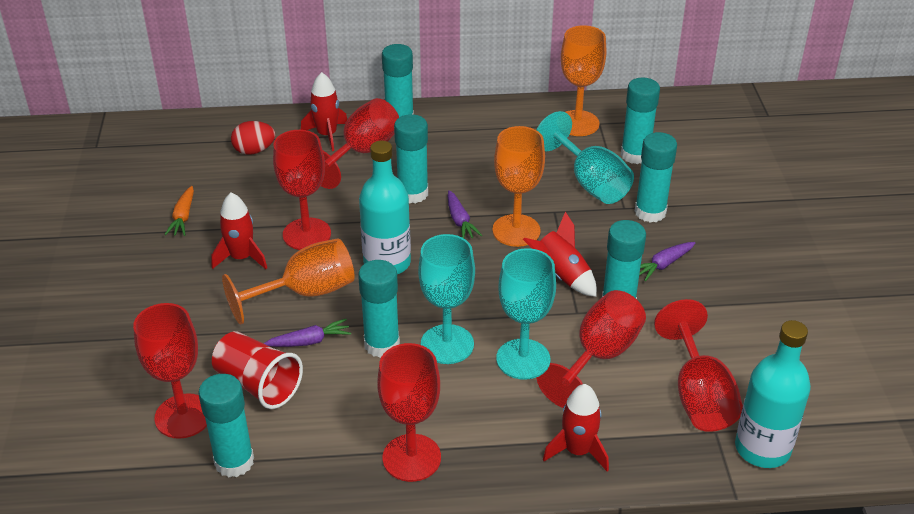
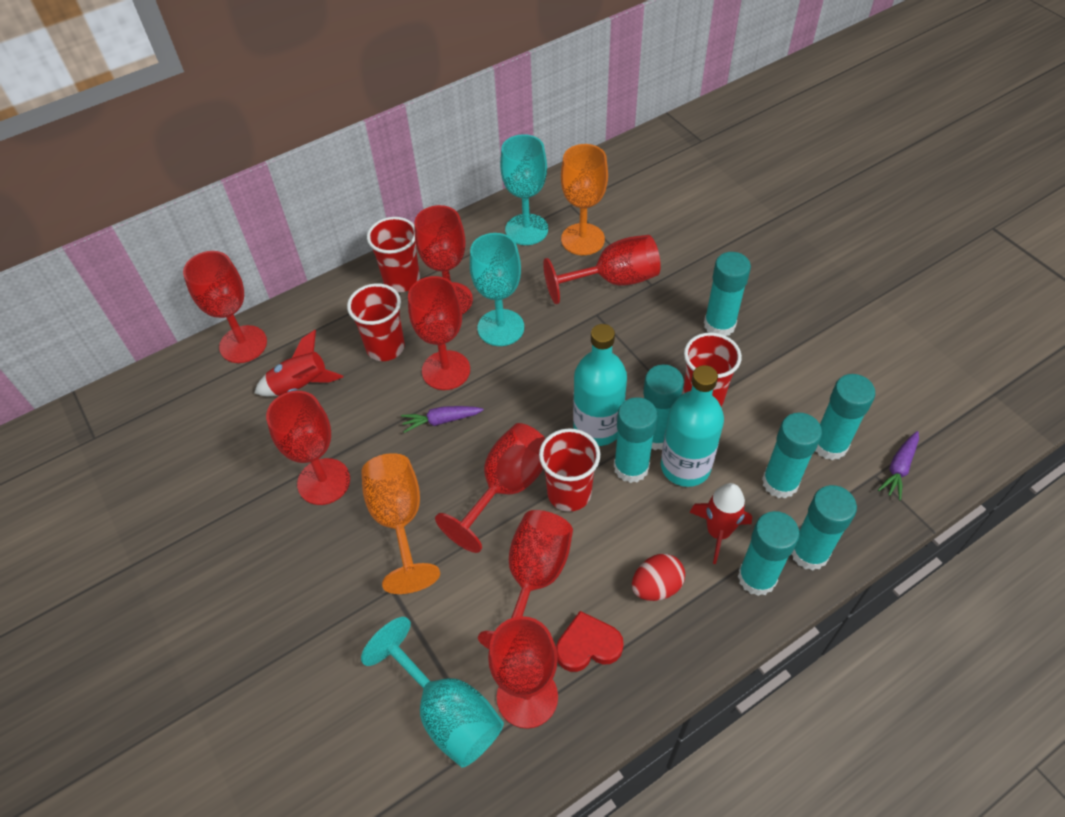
orange carrot: 1 -> 0
orange goblet: 3 -> 2
purple carrot: 3 -> 2
red cup: 1 -> 4
red goblet: 6 -> 8
red heart: 0 -> 1
red rocket: 4 -> 2

